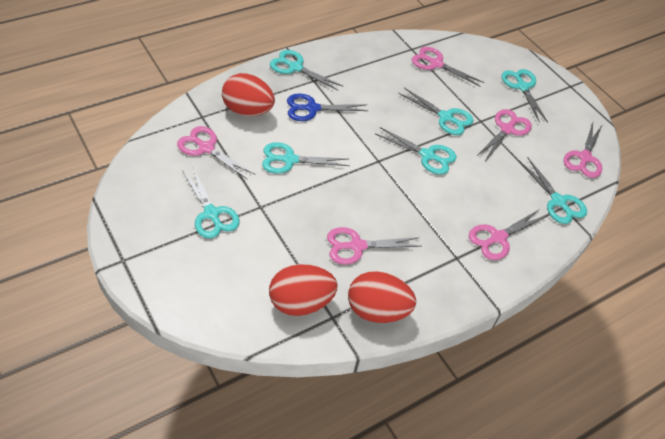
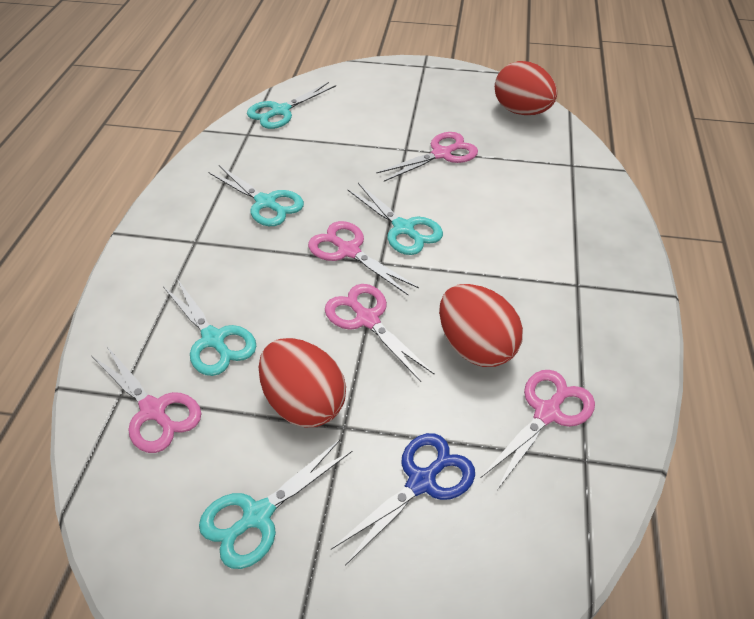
pink scissors: 6 -> 5
turquoise scissors: 7 -> 5

